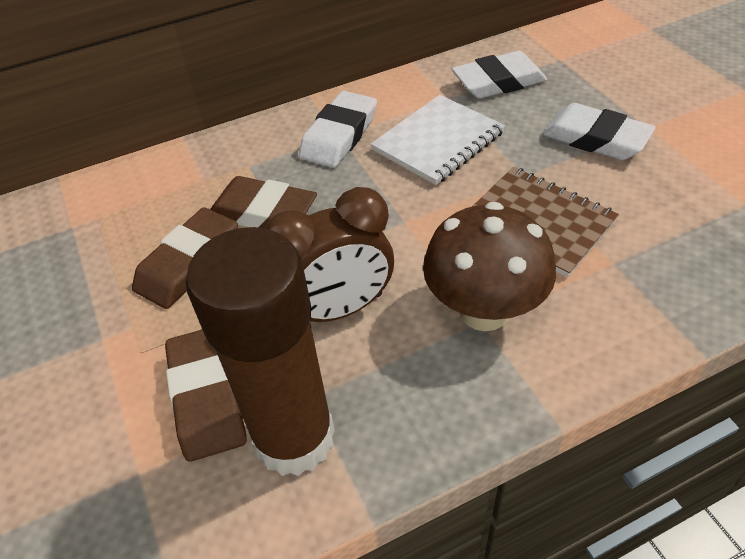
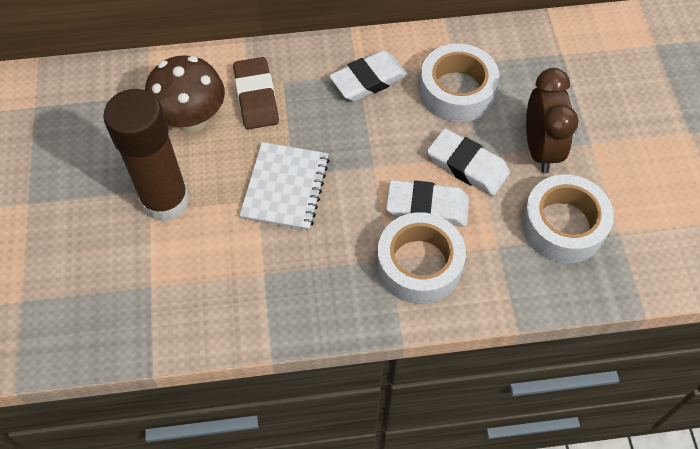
brown eraser: 3 -> 1
brown notebook: 1 -> 0
white tape: 0 -> 3

